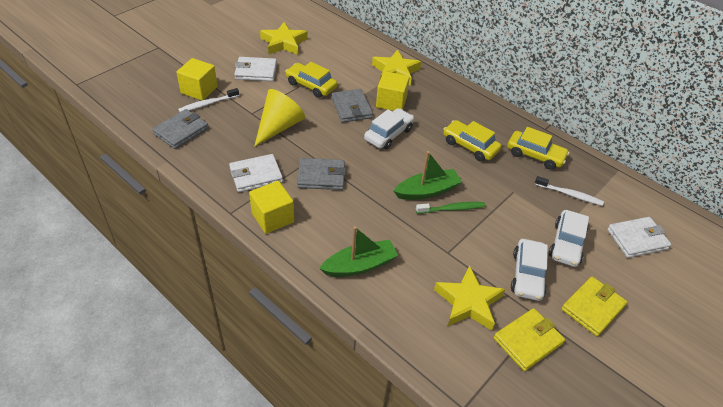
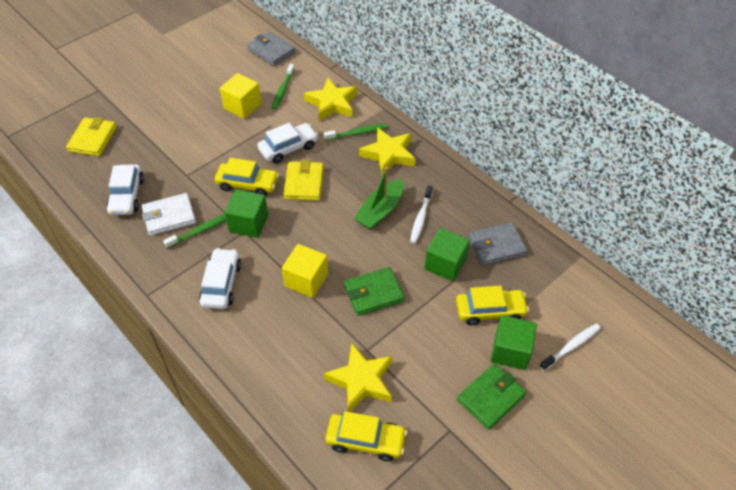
green boat: 2 -> 1
green cube: 0 -> 3
green toothbrush: 1 -> 3
green wallet: 0 -> 2
grey wallet: 3 -> 2
white wallet: 3 -> 1
yellow cone: 1 -> 0
yellow cube: 3 -> 2

